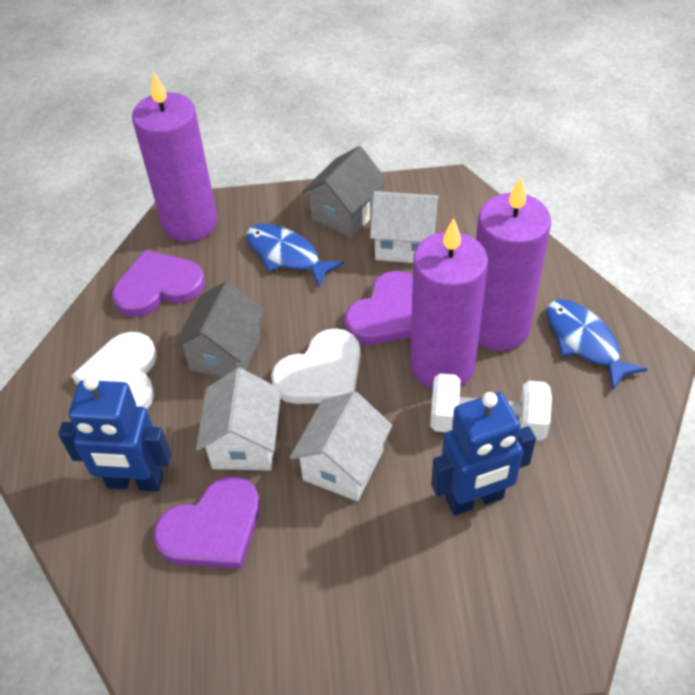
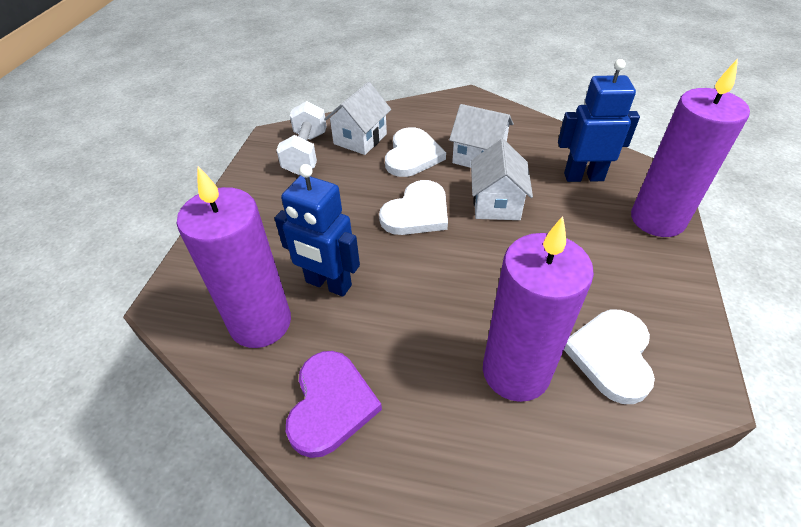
blue fish: 2 -> 0
grey house: 2 -> 0
purple heart: 3 -> 1
white heart: 2 -> 3

